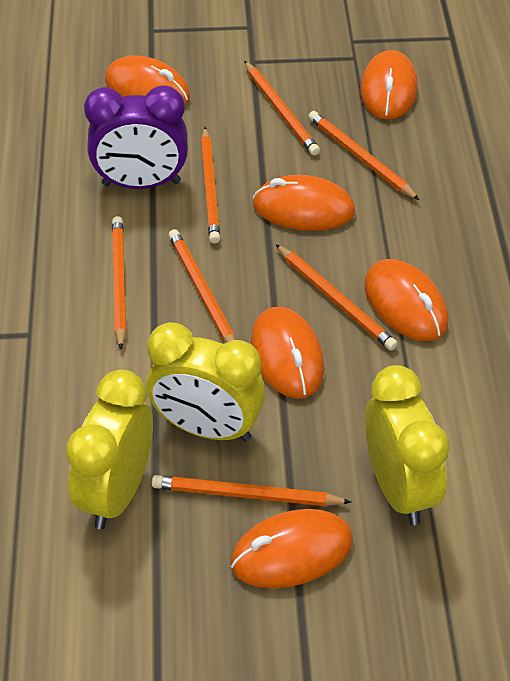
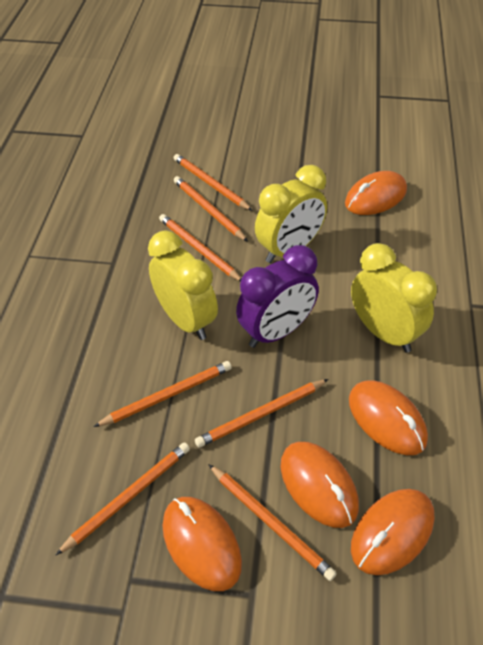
orange mouse: 6 -> 5

